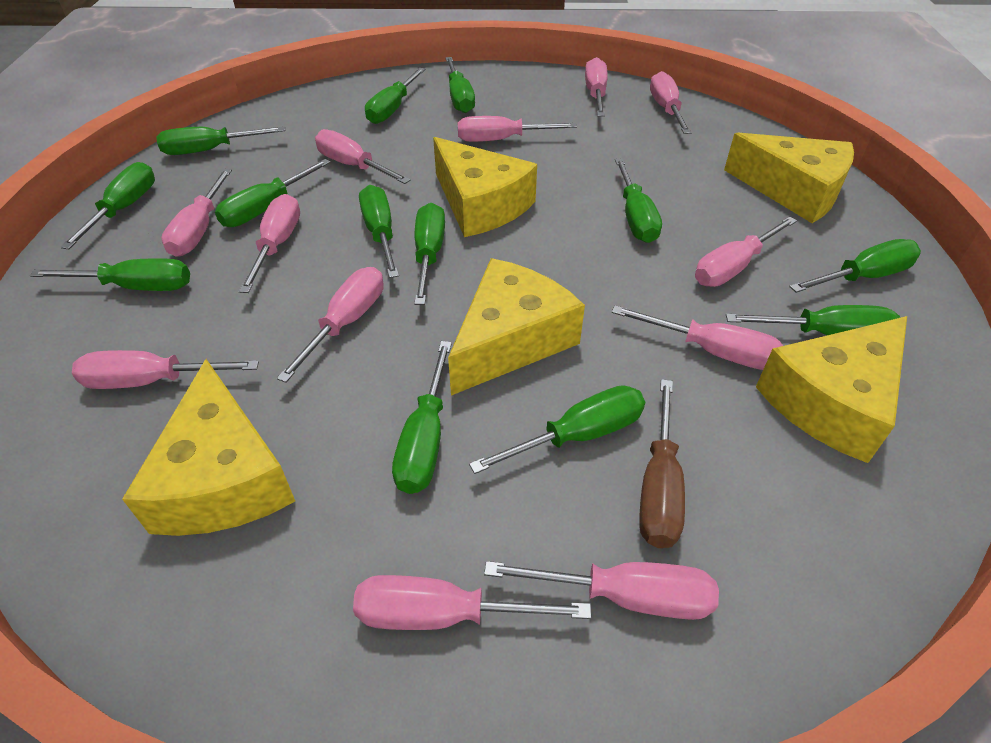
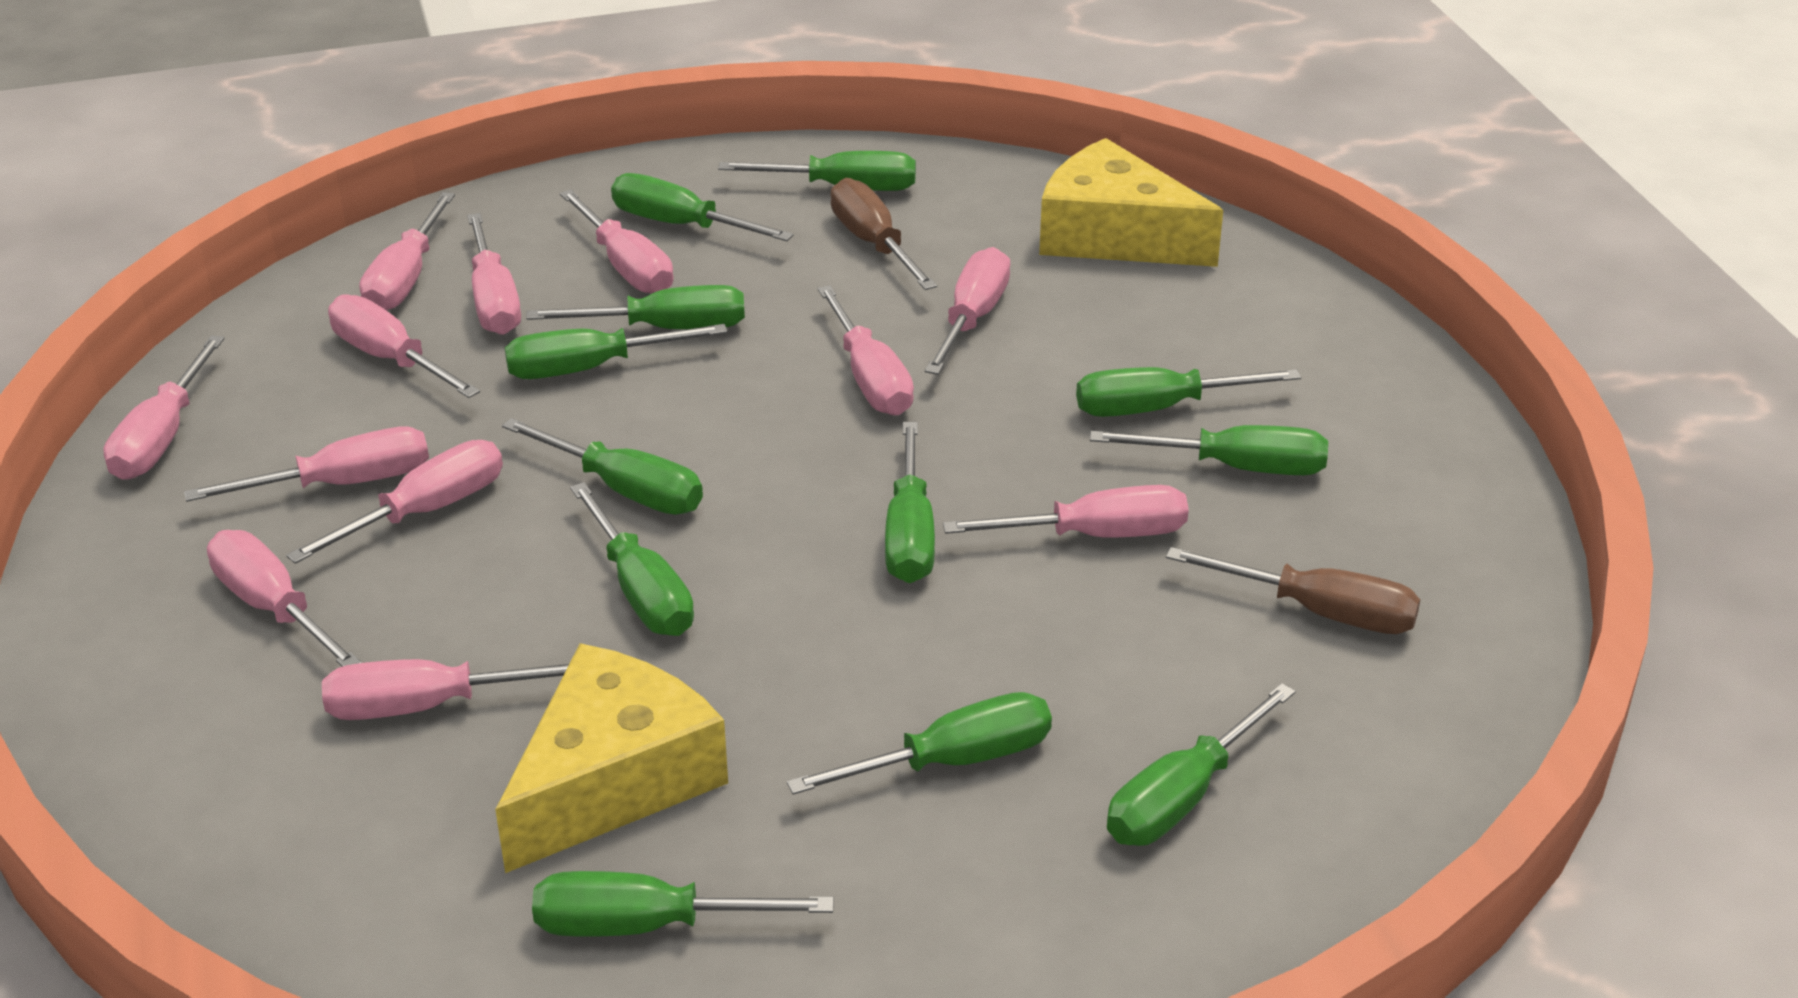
brown screwdriver: 1 -> 2
green screwdriver: 13 -> 12
yellow cheese: 5 -> 2

